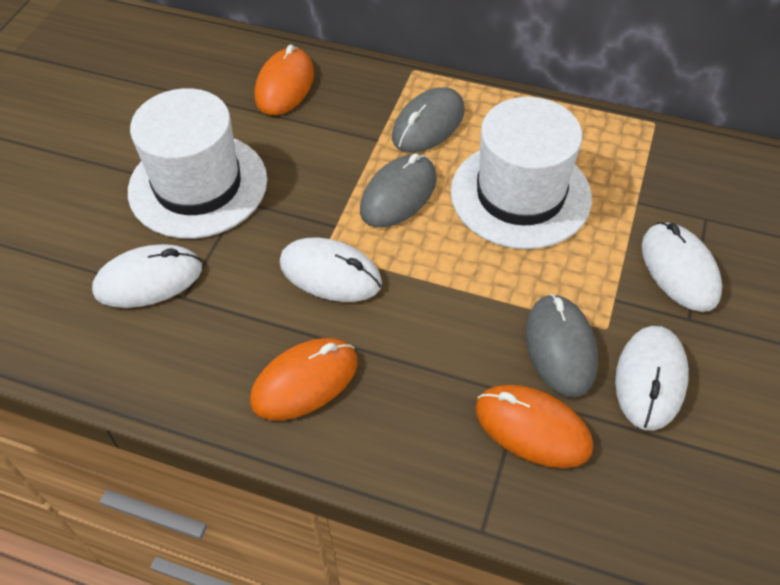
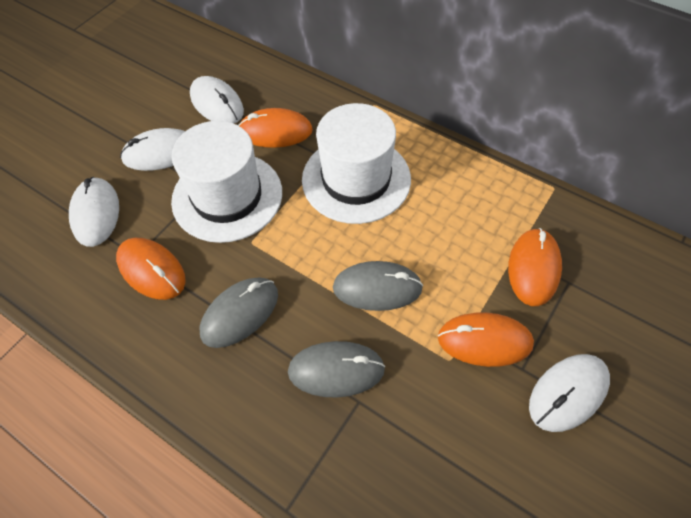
orange mouse: 3 -> 4

